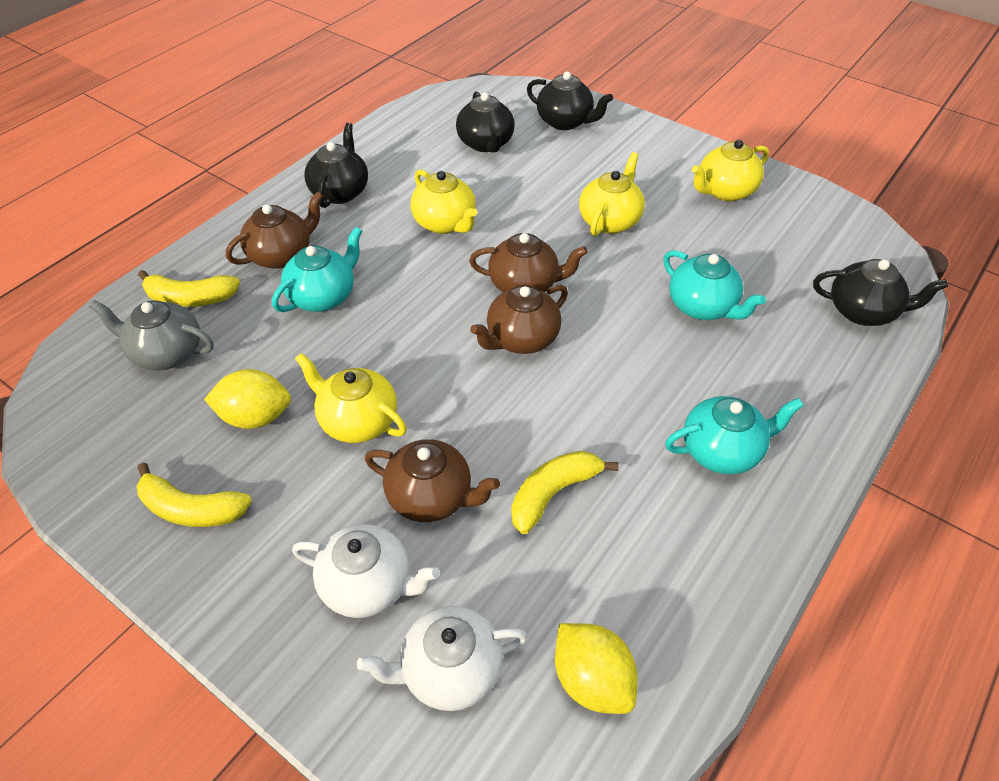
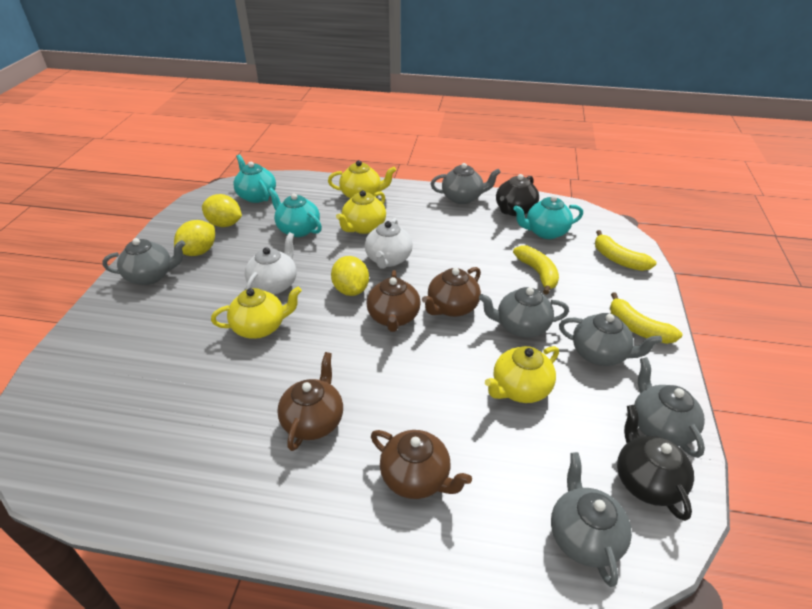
black teapot: 4 -> 2
grey teapot: 1 -> 6
yellow lemon: 2 -> 3

